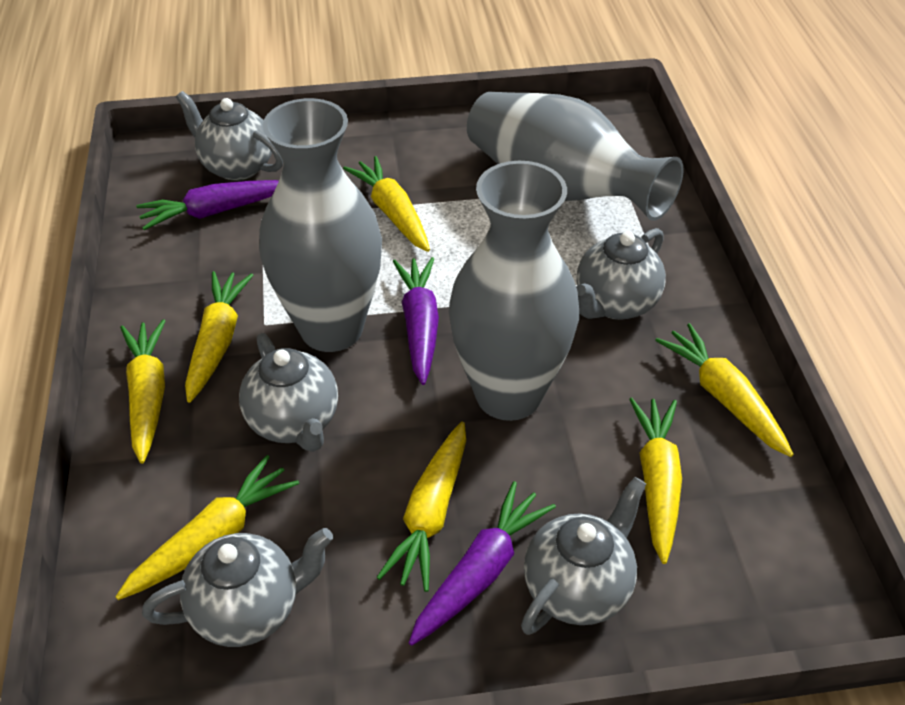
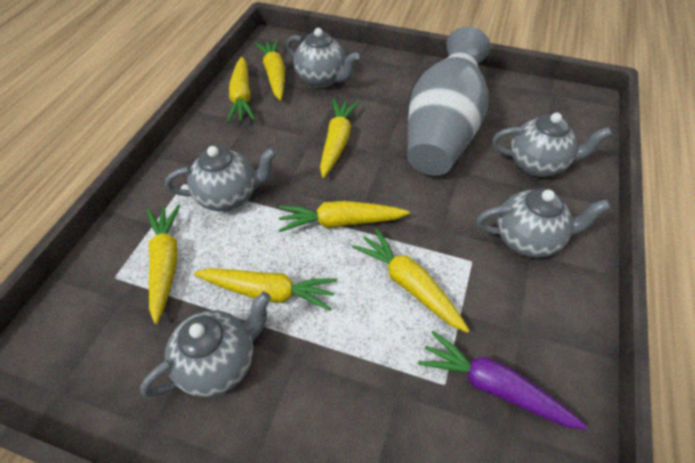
grey vase: 3 -> 1
purple carrot: 3 -> 1

